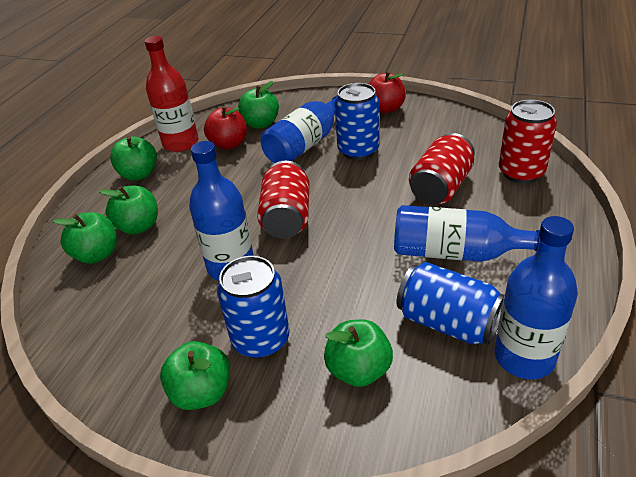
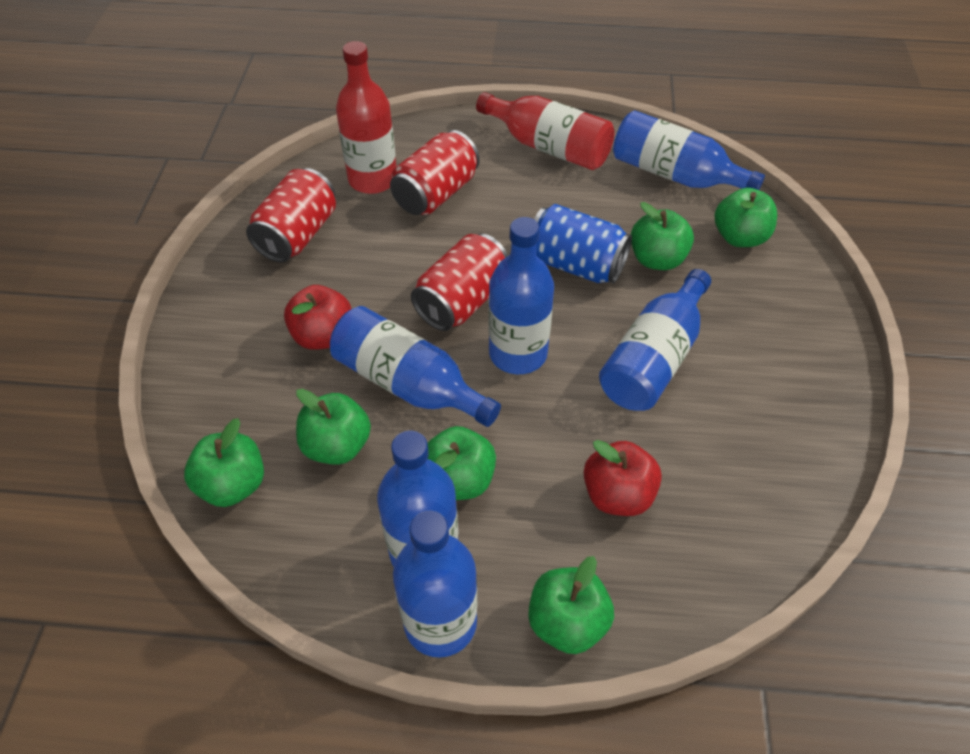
blue bottle: 4 -> 6
blue can: 3 -> 1
red bottle: 1 -> 2

